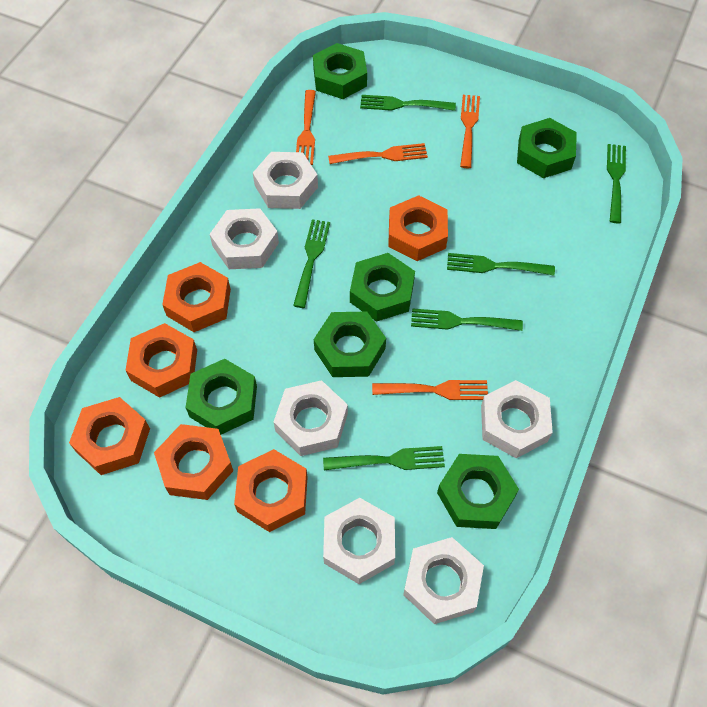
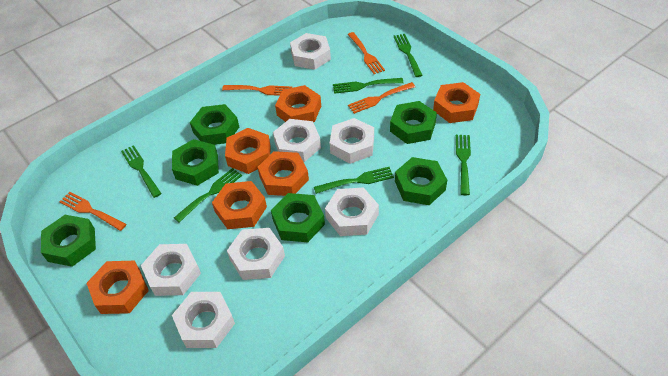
white nut: 6 -> 7

